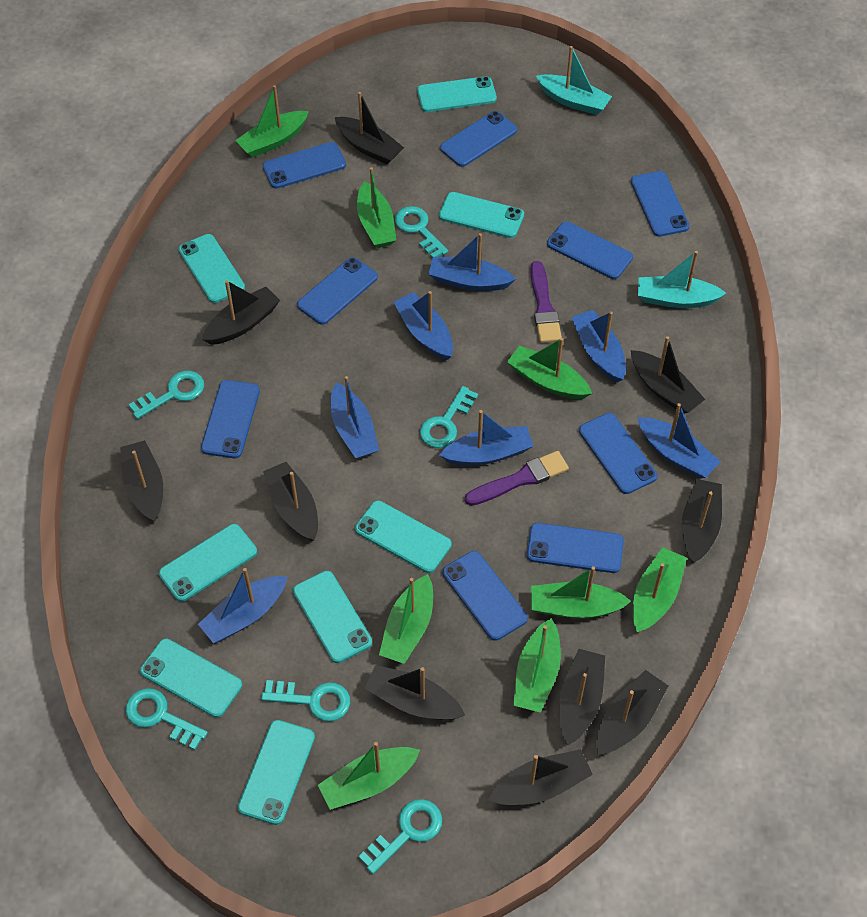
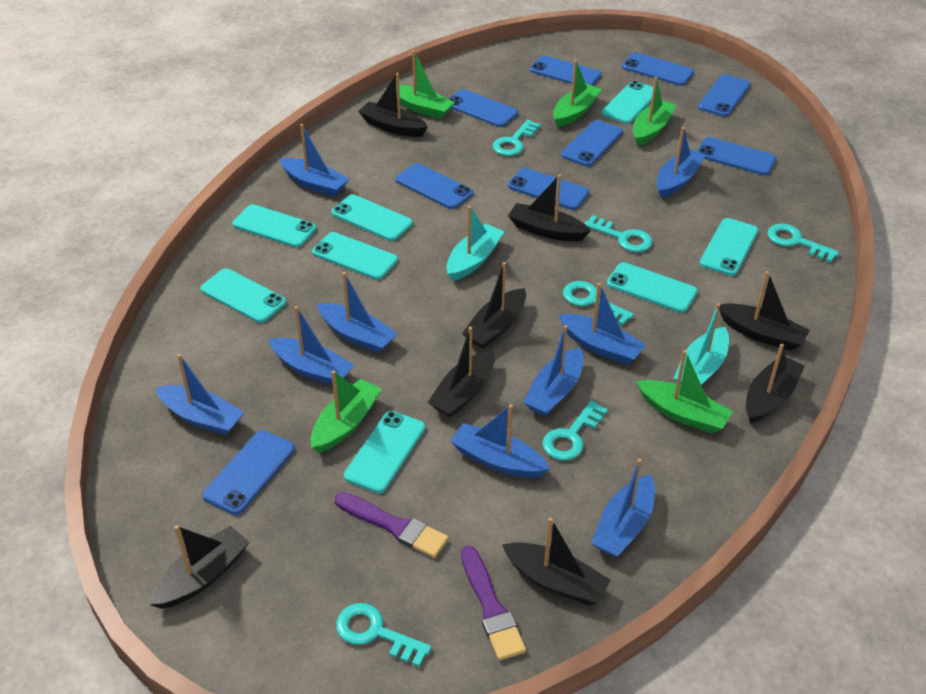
black boat: 10 -> 8
blue boat: 7 -> 9
green boat: 8 -> 5

